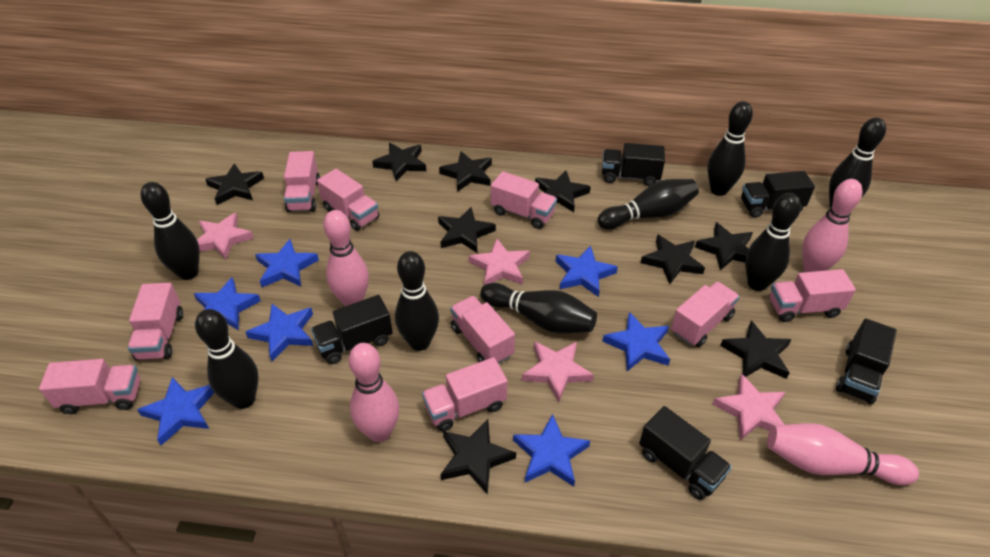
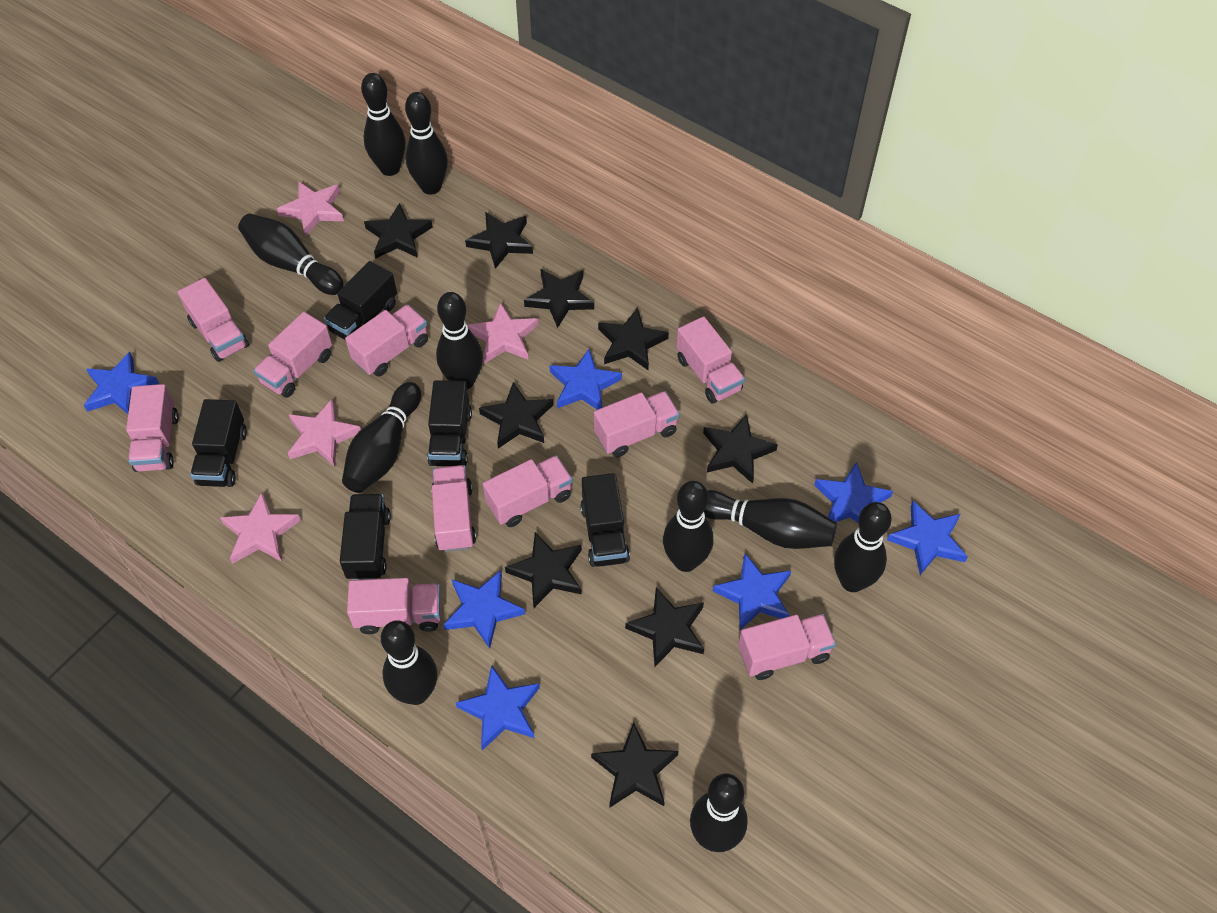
black bowling pin: 8 -> 10
pink bowling pin: 4 -> 0
pink truck: 9 -> 10

